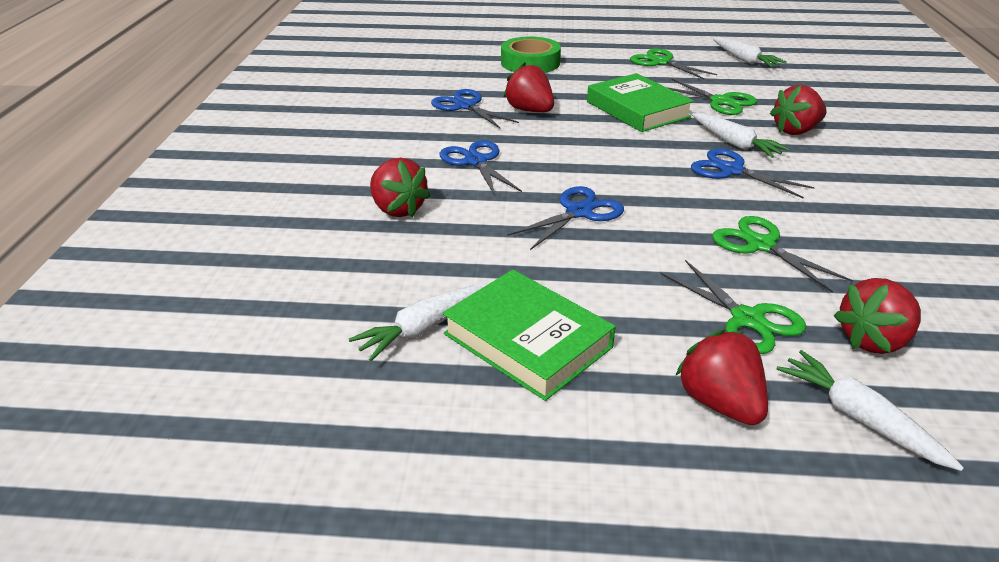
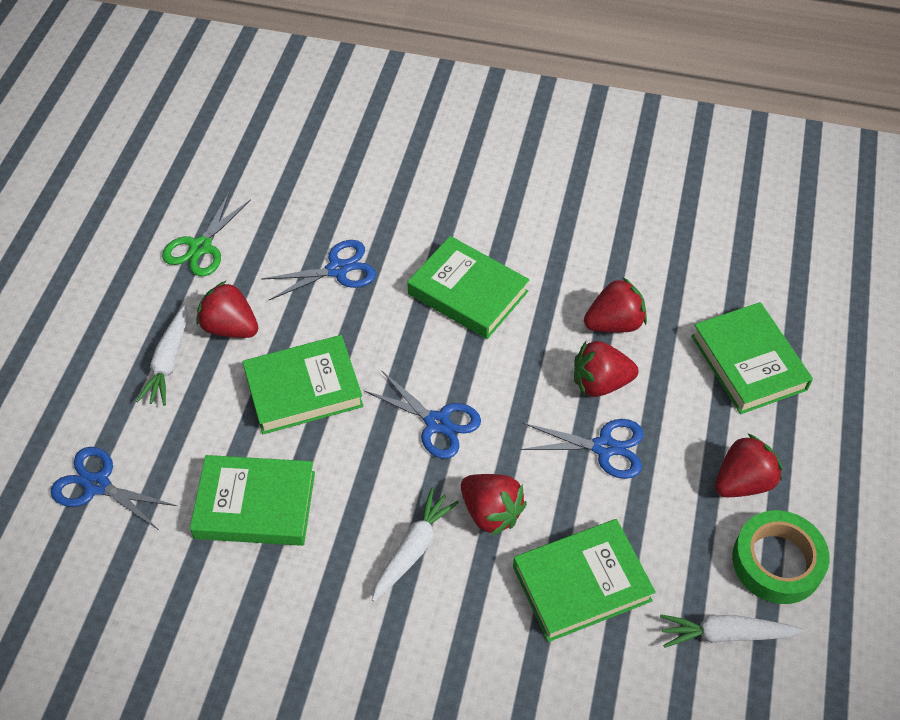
green book: 2 -> 5
green scissors: 4 -> 1
white carrot: 4 -> 3

